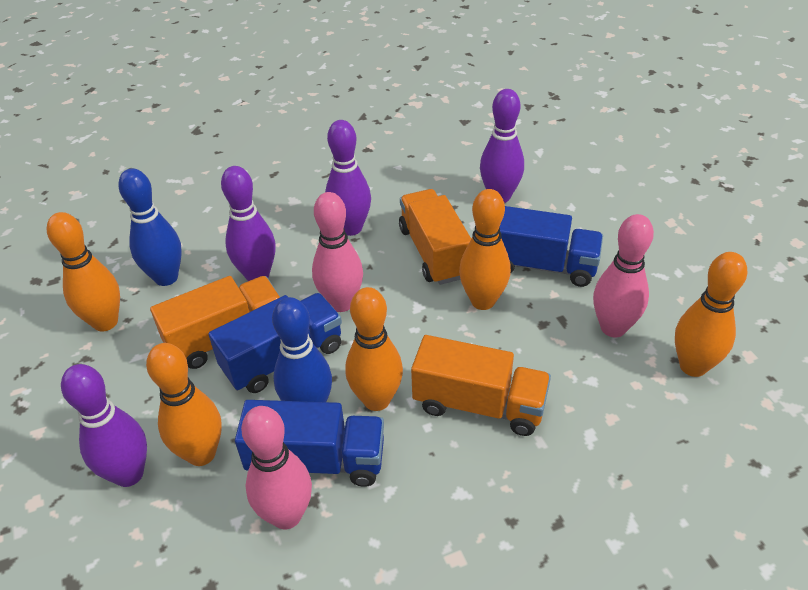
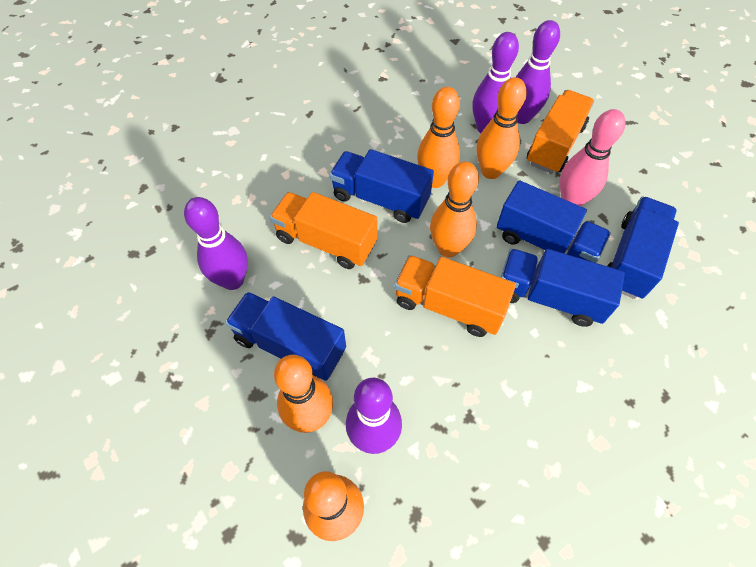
blue bowling pin: 2 -> 0
blue truck: 3 -> 5
pink bowling pin: 3 -> 1

